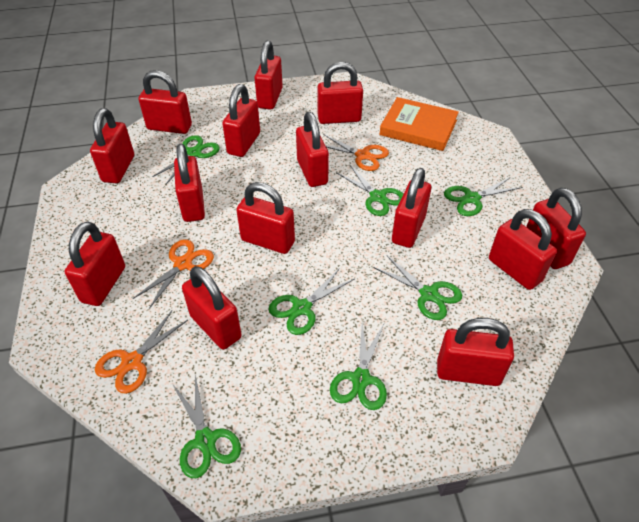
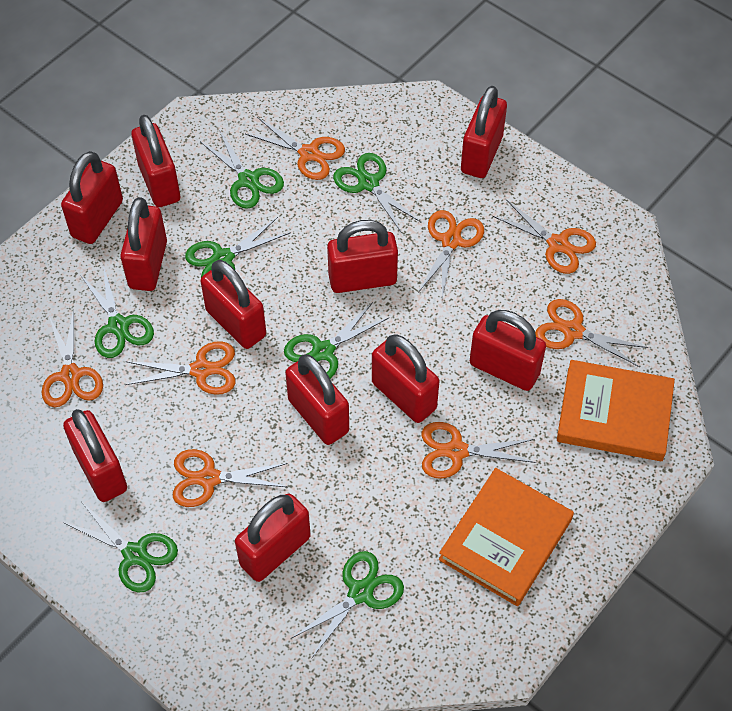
orange book: 1 -> 2
orange scissors: 3 -> 8
red padlock: 14 -> 11

